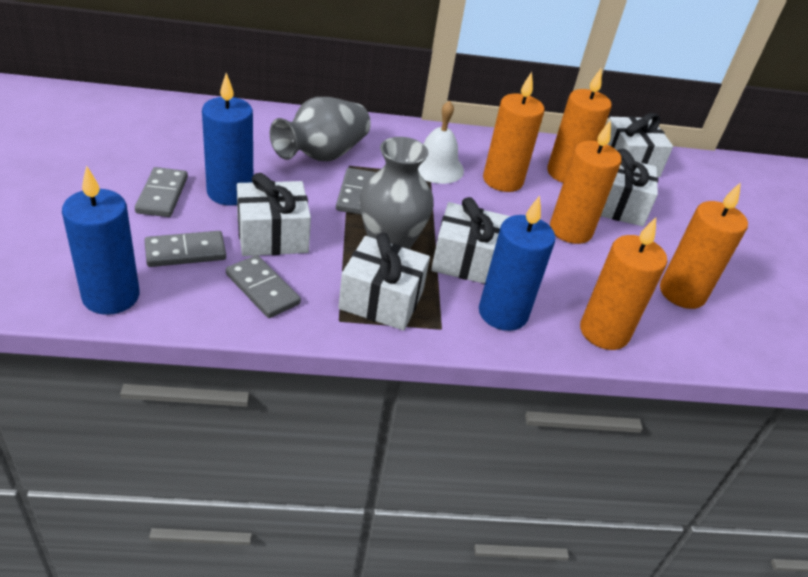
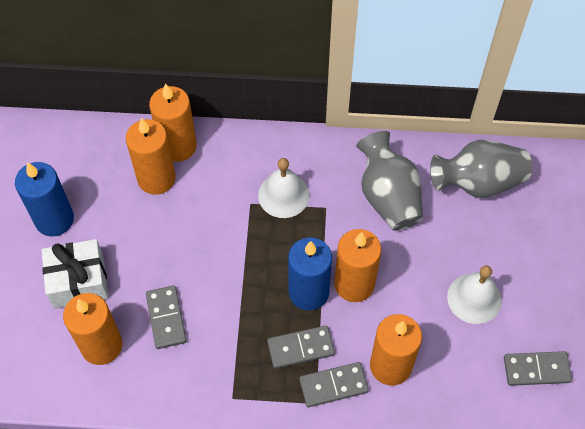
blue candle: 3 -> 2
white bell: 1 -> 2
white gift: 5 -> 1

